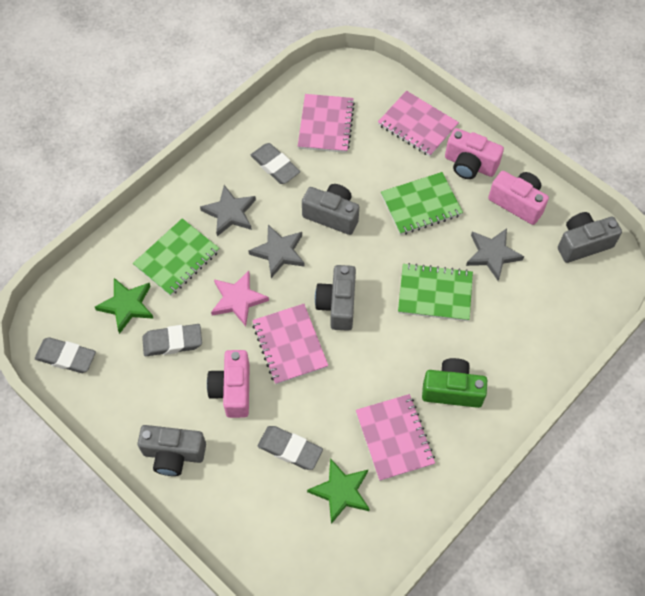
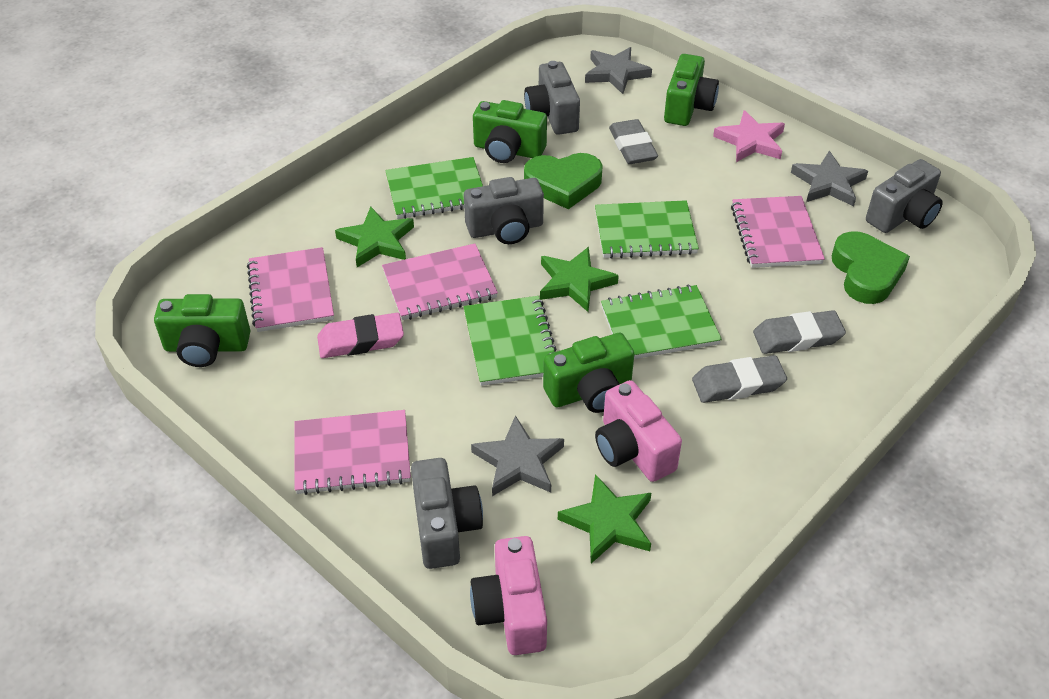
green camera: 1 -> 4
green heart: 0 -> 2
green notebook: 3 -> 4
green star: 2 -> 3
grey eraser: 4 -> 3
pink camera: 3 -> 2
pink eraser: 0 -> 1

